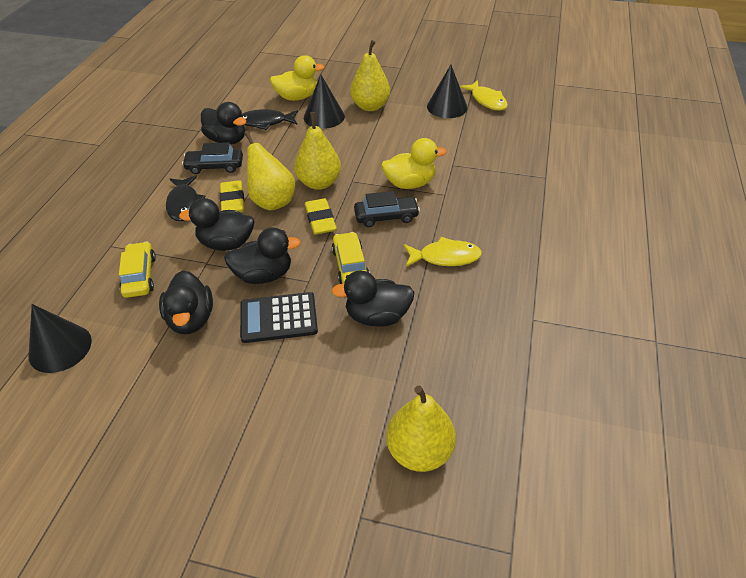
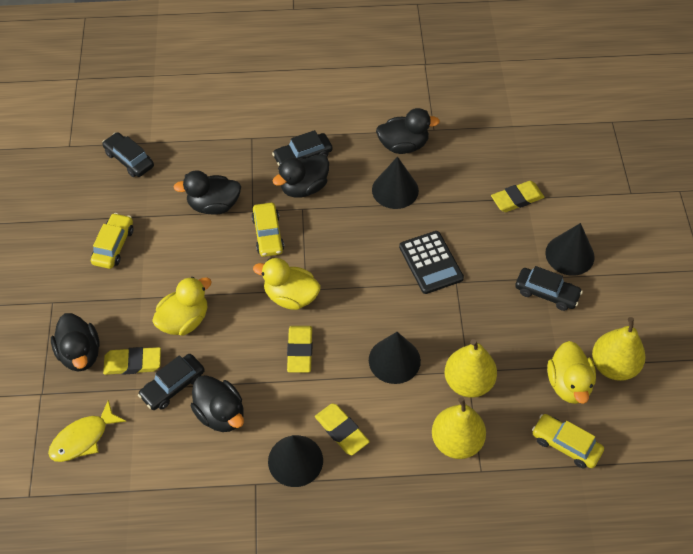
black car: 2 -> 4
black cone: 3 -> 4
black fish: 2 -> 0
yellow car: 2 -> 3
yellow duck: 2 -> 3
yellow eraser: 2 -> 4
yellow fish: 2 -> 1
yellow pear: 4 -> 3

